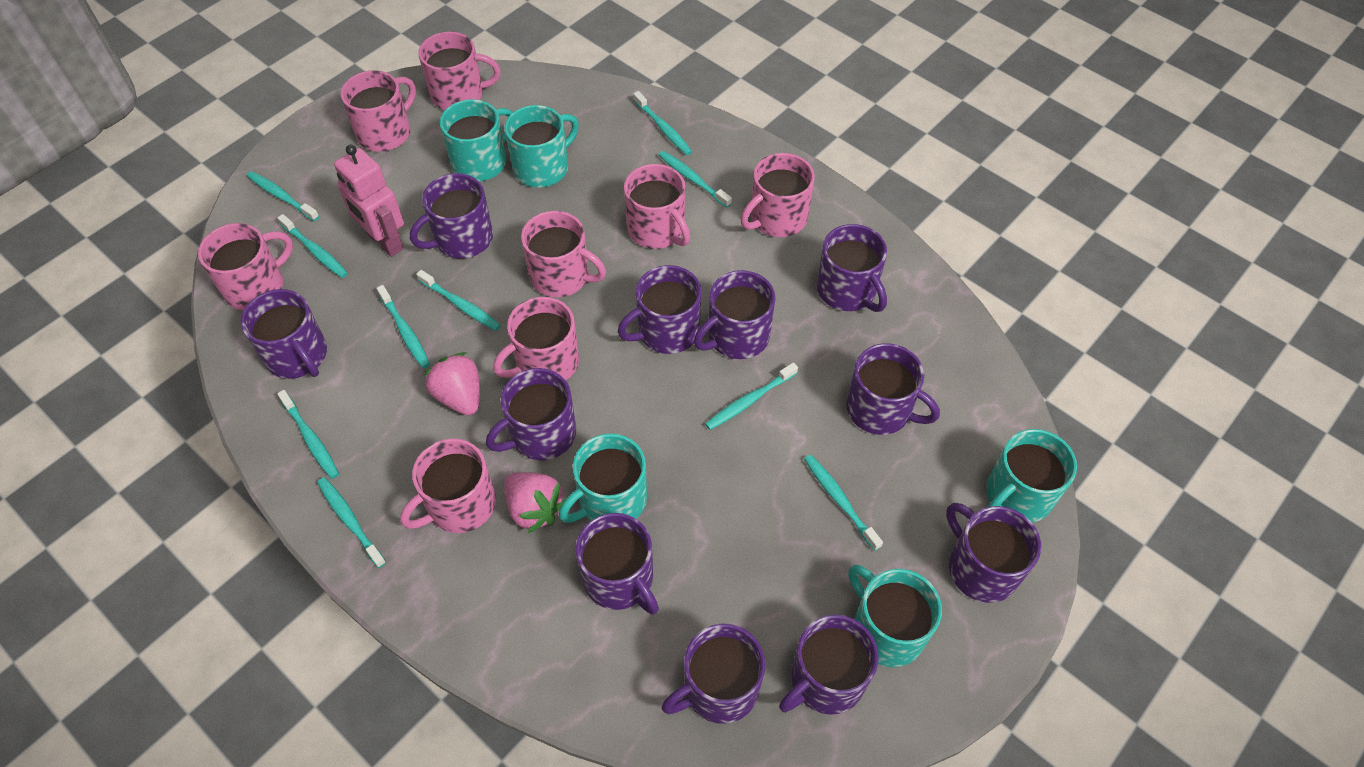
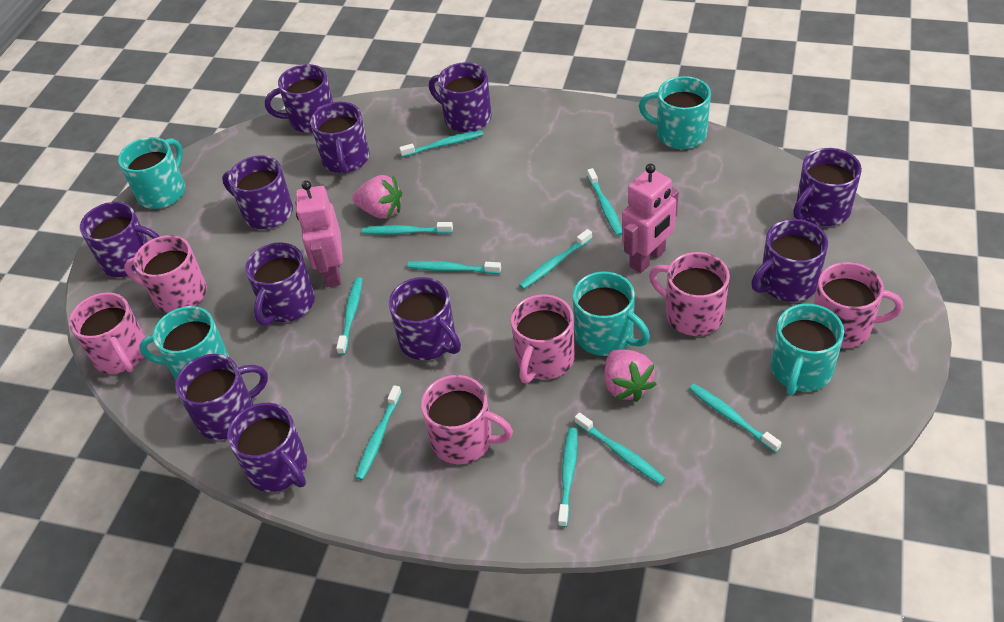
pink mug: 8 -> 6
pink robot: 1 -> 2

